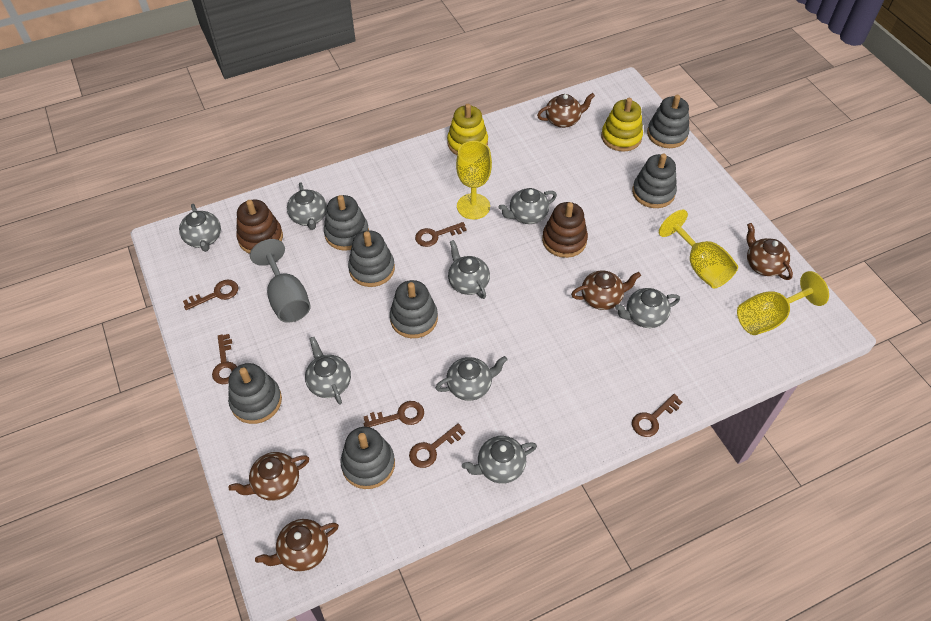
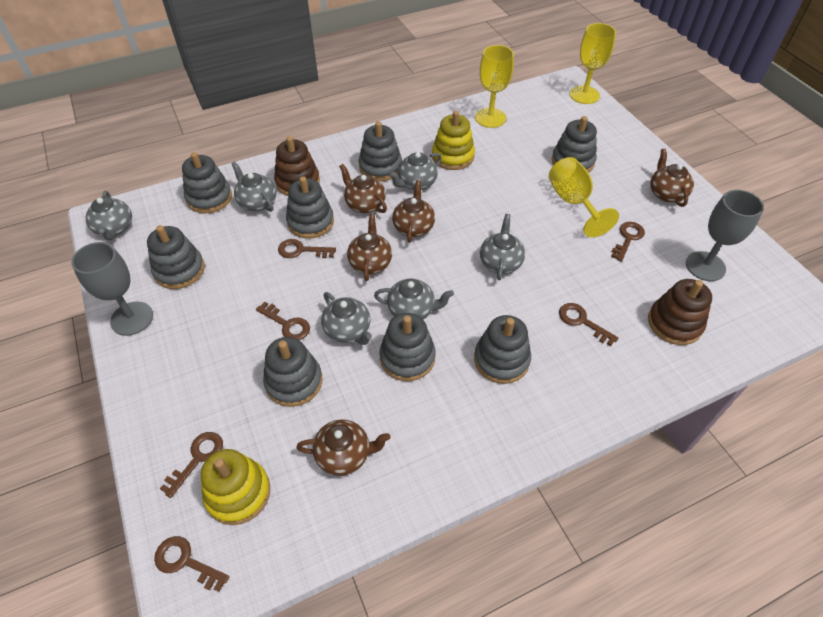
grey goblet: 1 -> 2
grey stacking toy: 7 -> 8
grey teapot: 8 -> 6

